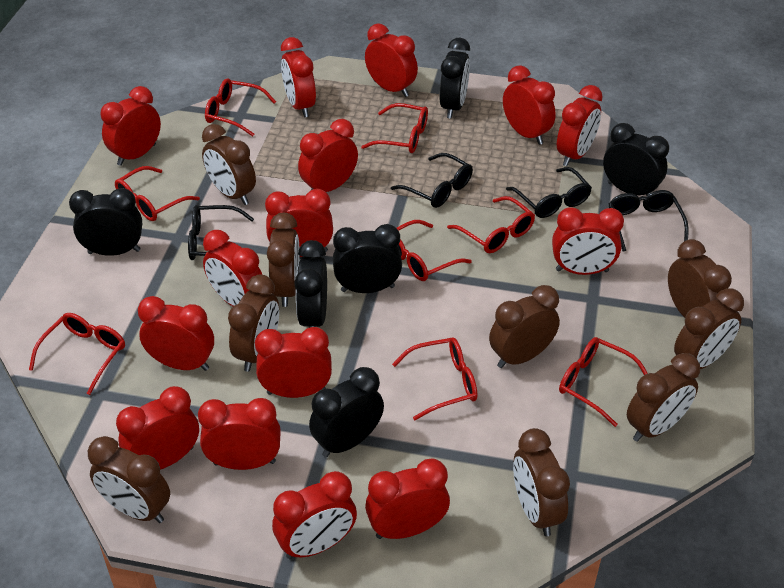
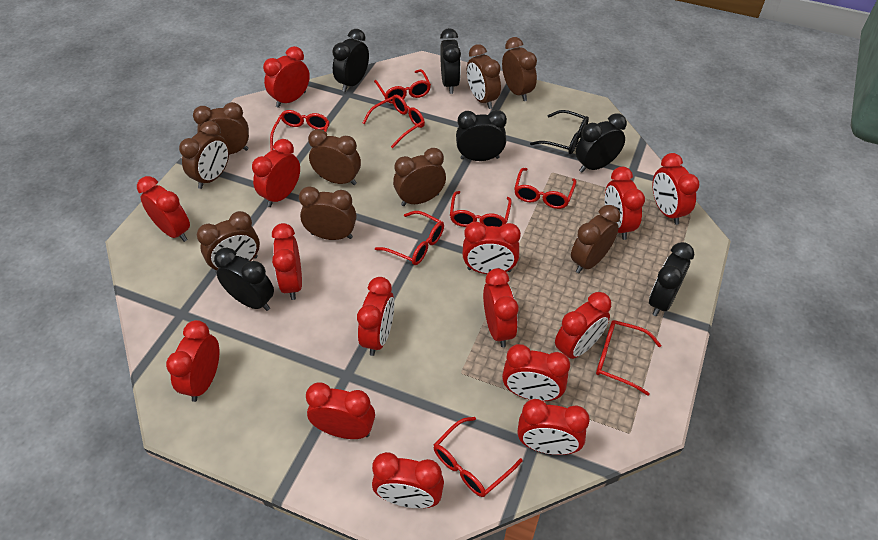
black glasses: 4 -> 1

